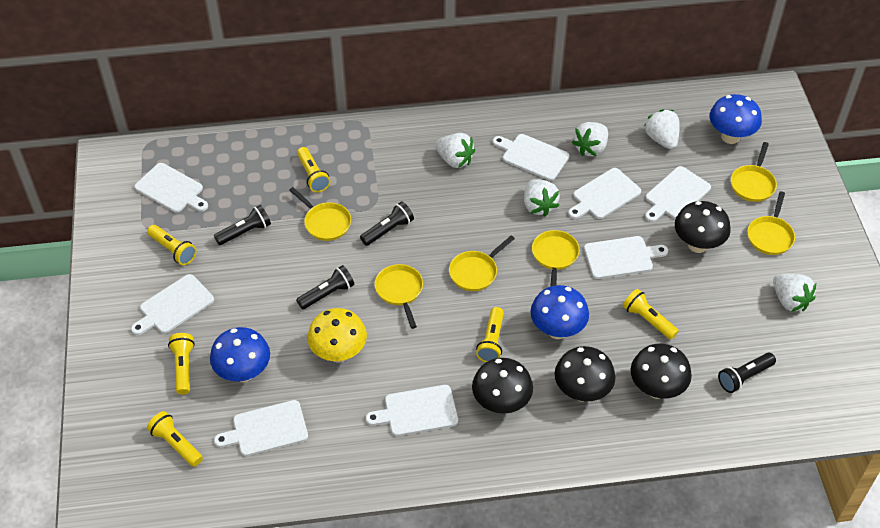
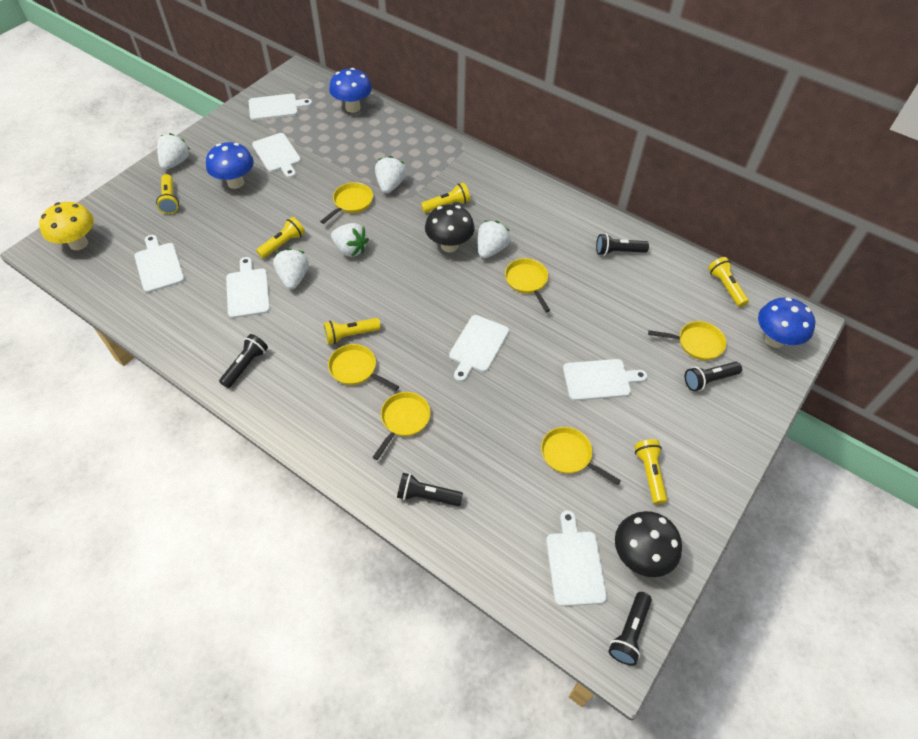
black flashlight: 4 -> 5
black mushroom: 4 -> 2
white cutting board: 8 -> 7

